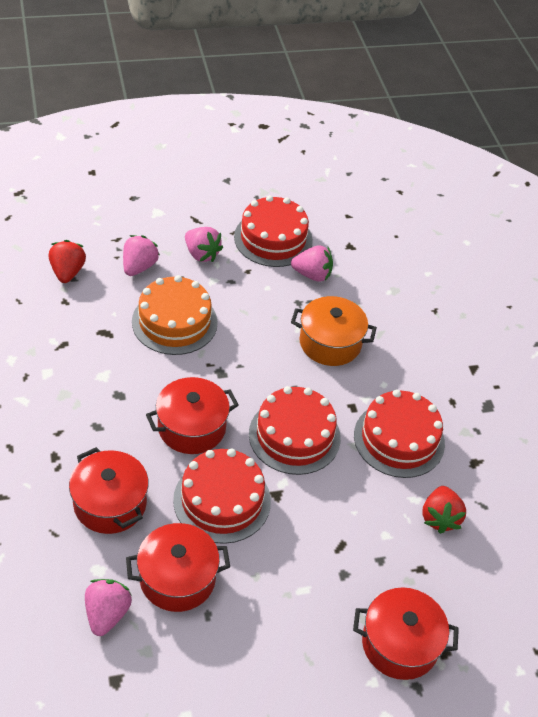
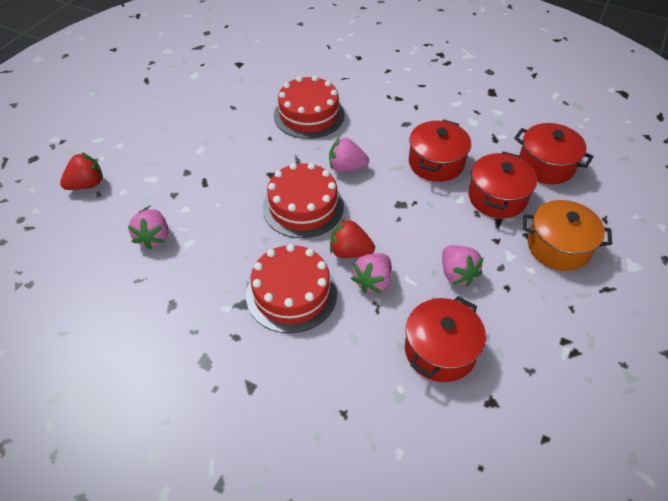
orange cake: 1 -> 0
red cake: 4 -> 3

